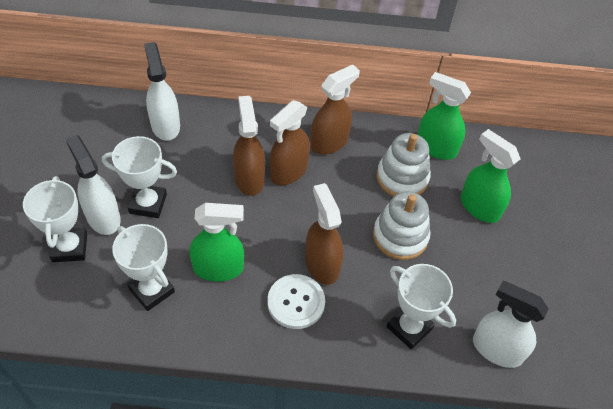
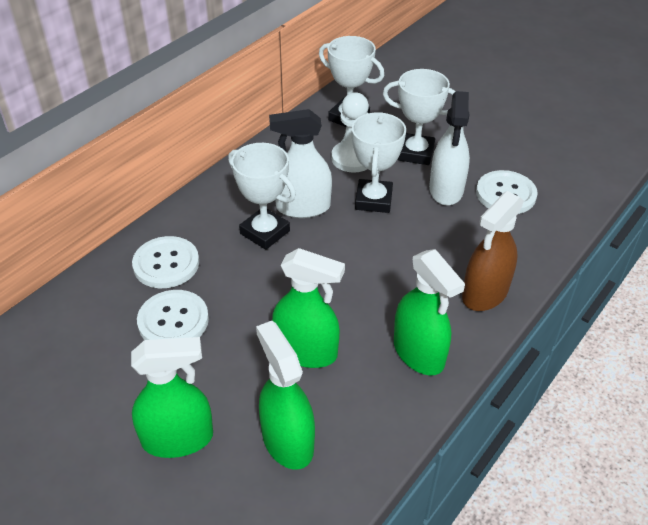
brown spray bottle: 4 -> 1
green spray bottle: 3 -> 4
white button: 1 -> 3
white pawn: 0 -> 1
white spray bottle: 3 -> 2
white stacking toy: 2 -> 0

